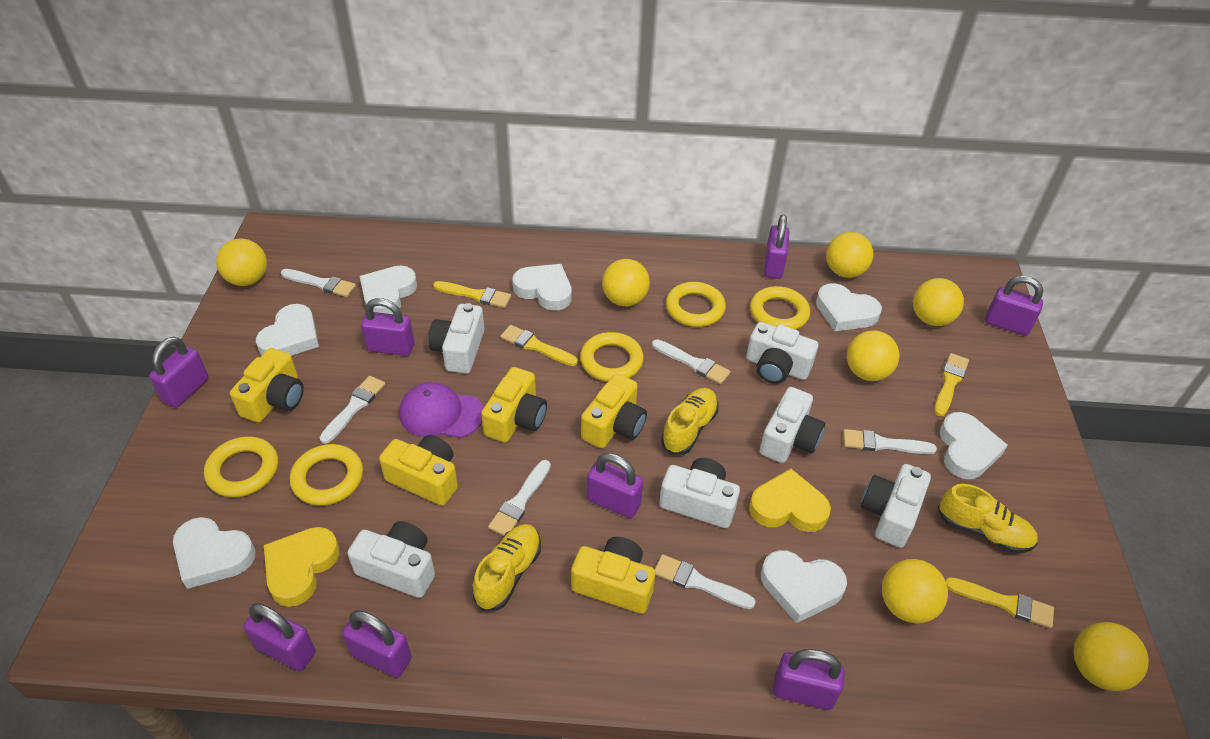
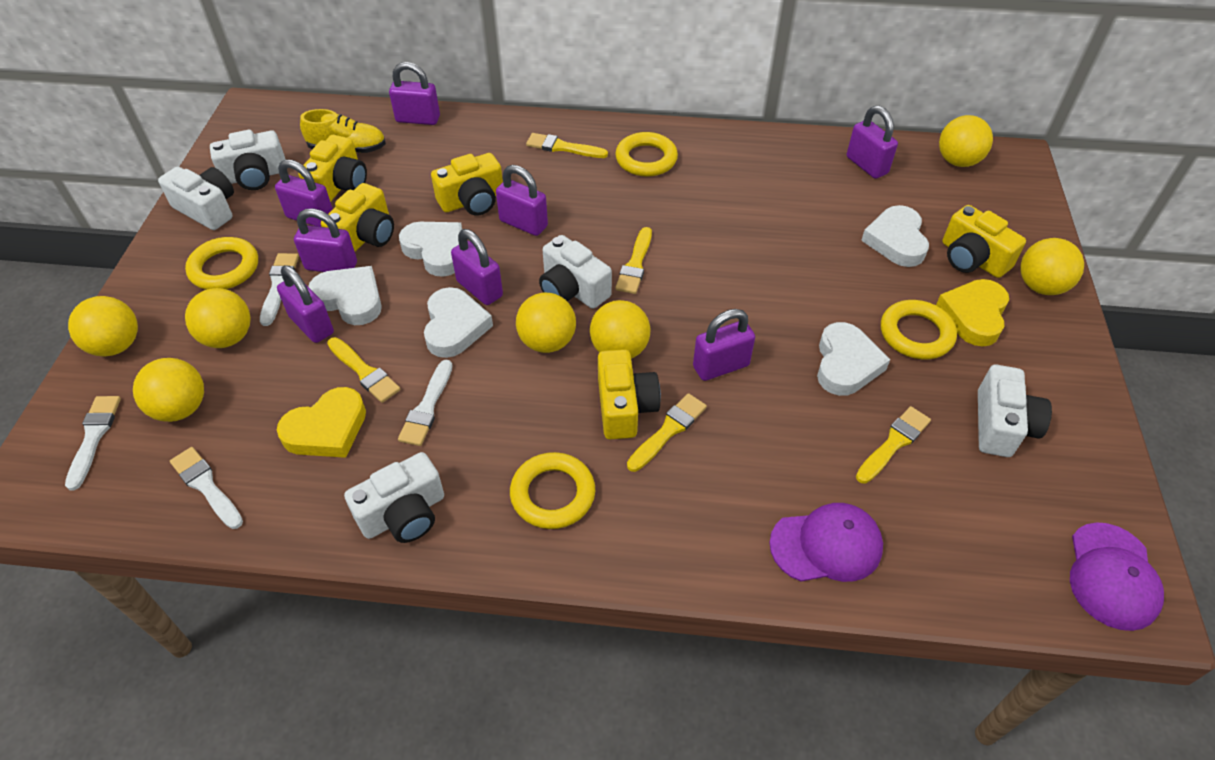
purple cap: 1 -> 2
white brush: 6 -> 4
white camera: 6 -> 5
white heart: 7 -> 5
yellow brush: 4 -> 5
yellow ring: 5 -> 4
yellow shoe: 3 -> 1

